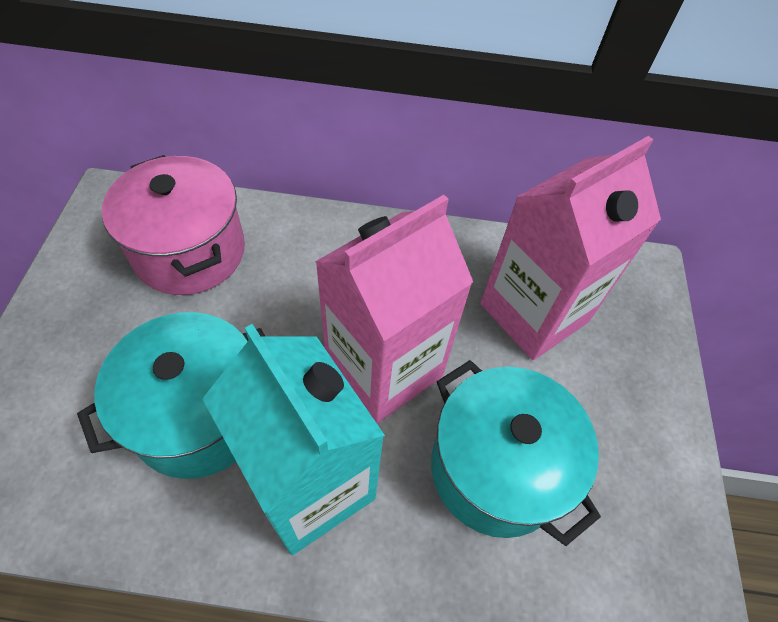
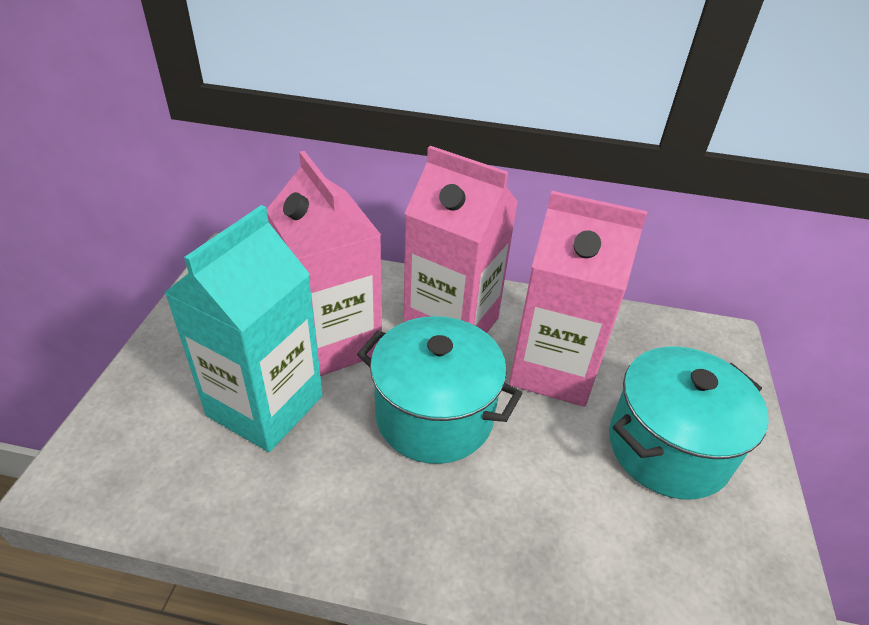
pink carton: 2 -> 3
pink pot: 1 -> 0

